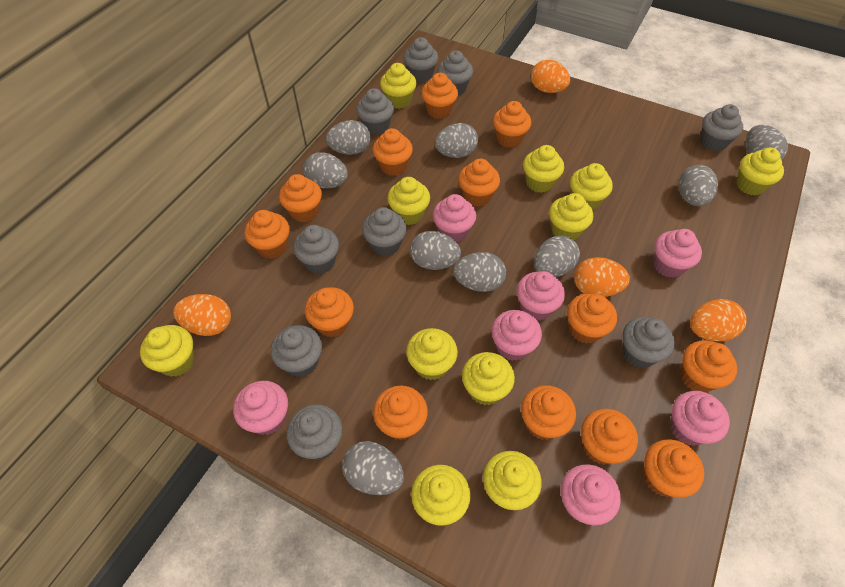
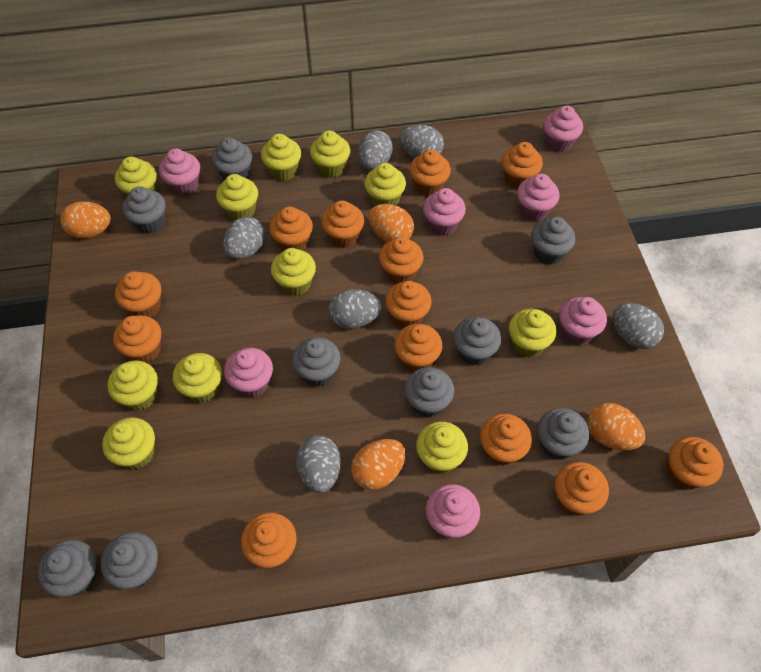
grey egg: 9 -> 6

